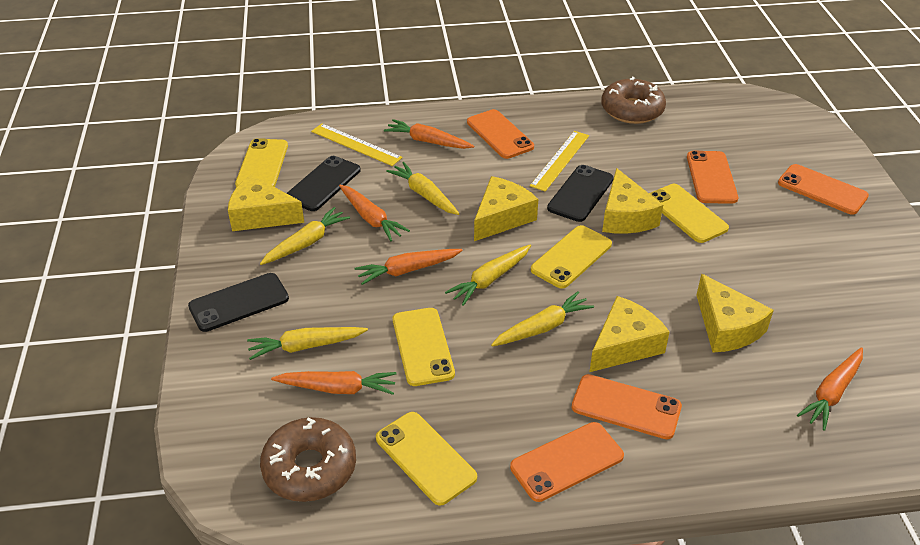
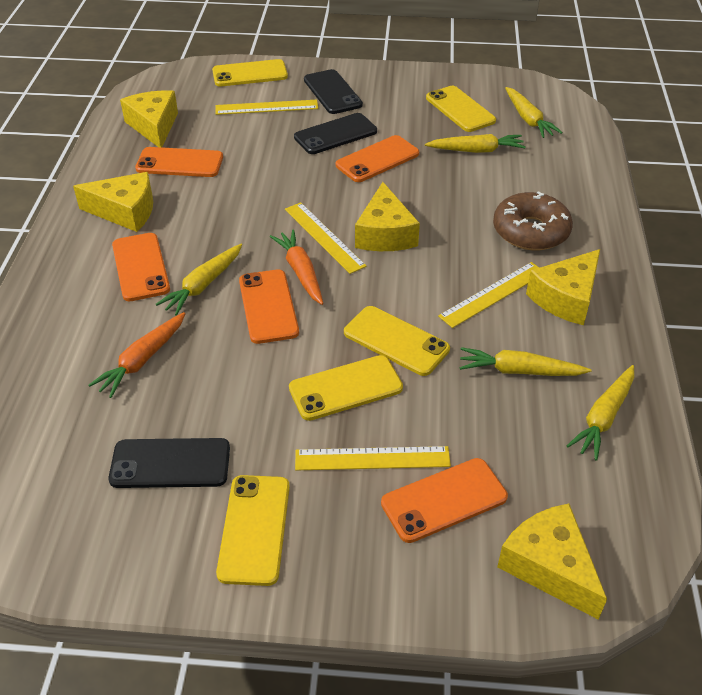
brown donut: 2 -> 1
orange carrot: 5 -> 2
yellow ruler: 2 -> 4

